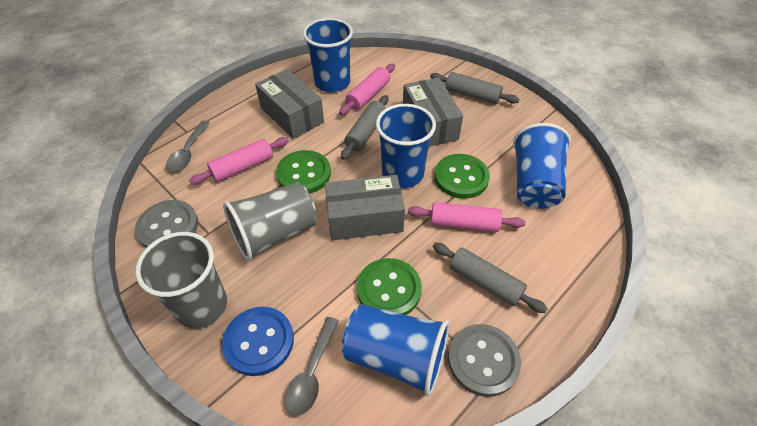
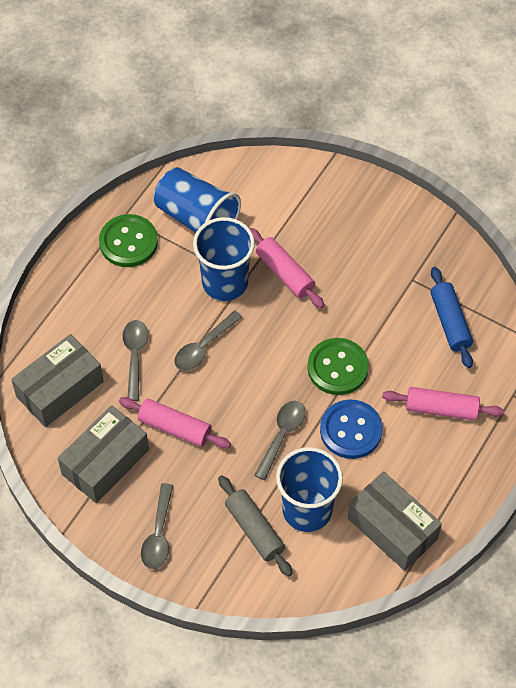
blue cup: 4 -> 3
blue rolling pin: 0 -> 1
green button: 3 -> 2
grey button: 2 -> 0
grey cup: 2 -> 0
grey rolling pin: 3 -> 1
grey spoon: 2 -> 4

